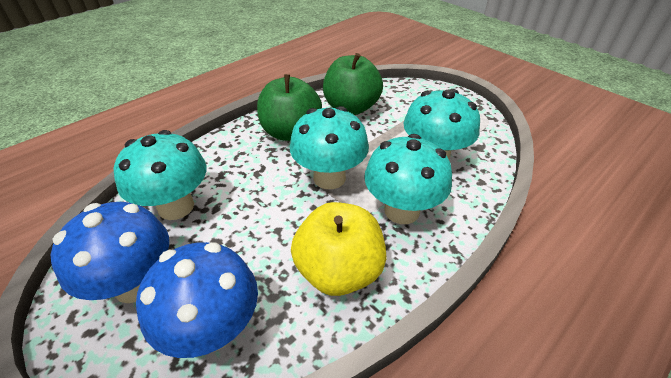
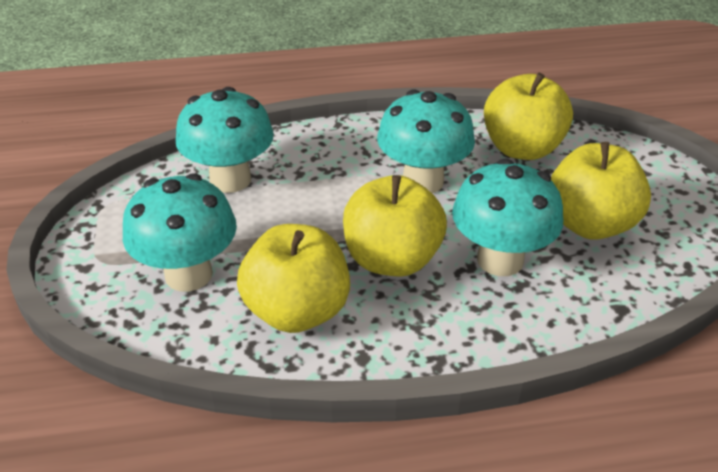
blue mushroom: 2 -> 0
green apple: 2 -> 0
yellow apple: 1 -> 4

